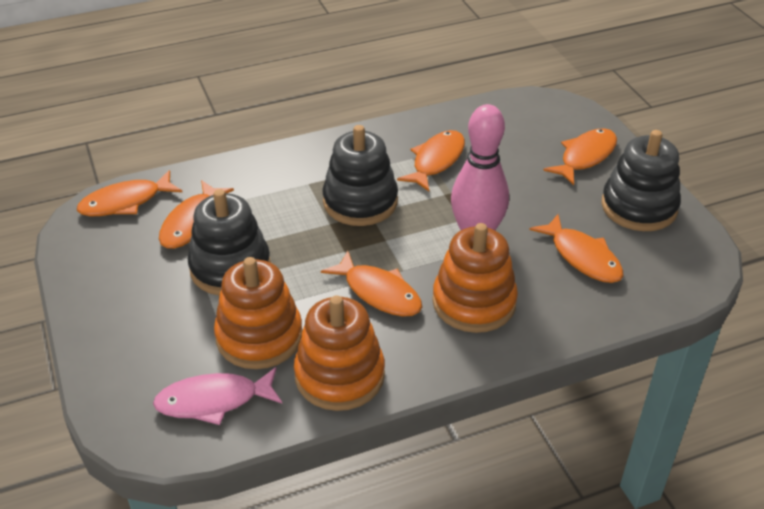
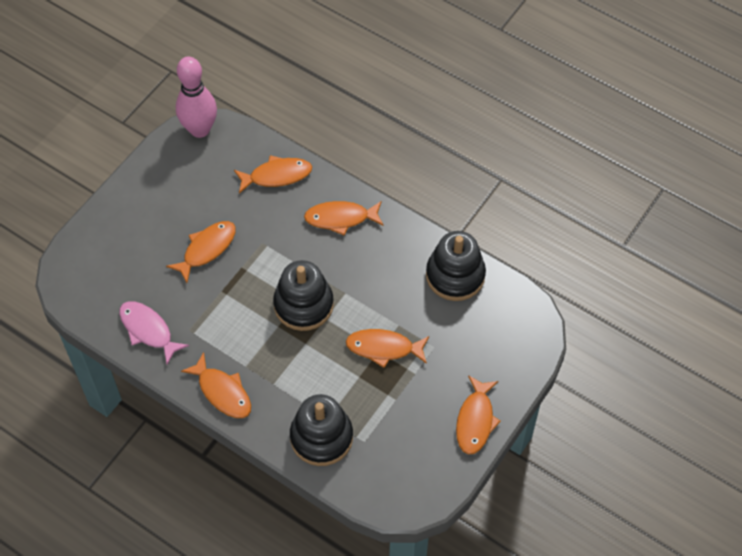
orange stacking toy: 3 -> 0

